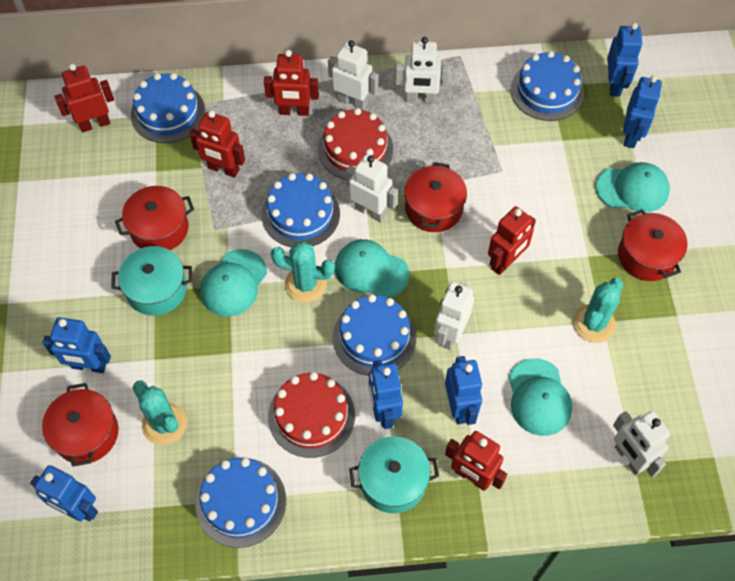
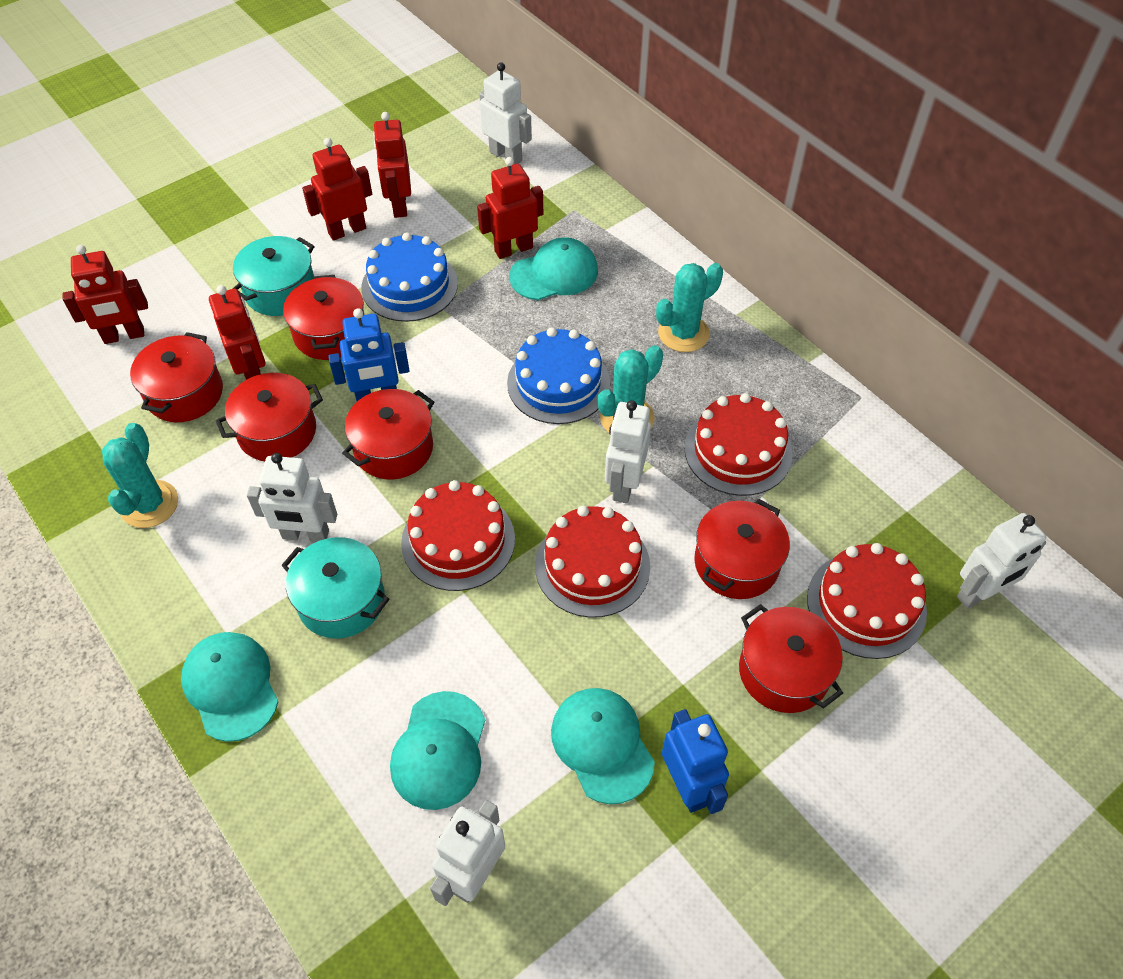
blue cake: 5 -> 2
blue robot: 6 -> 2
red cake: 2 -> 4
red pot: 4 -> 6

